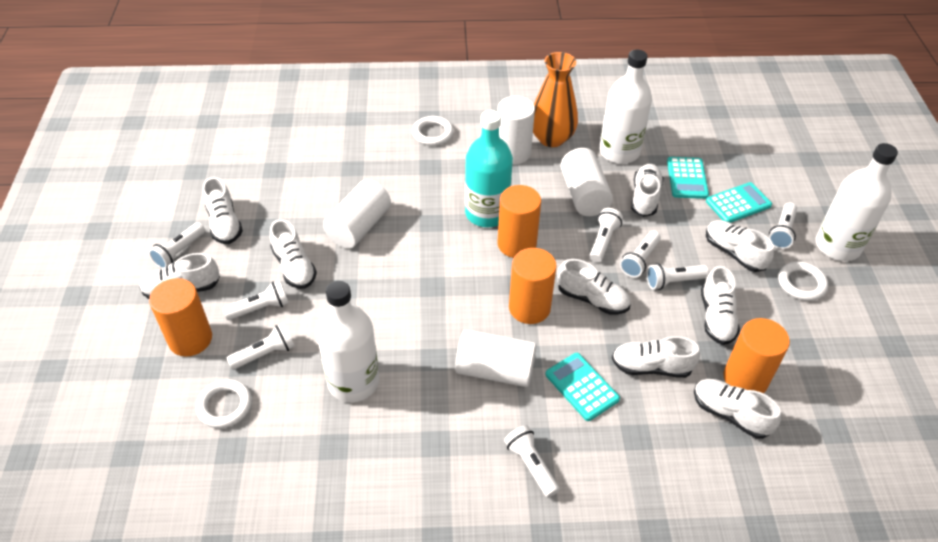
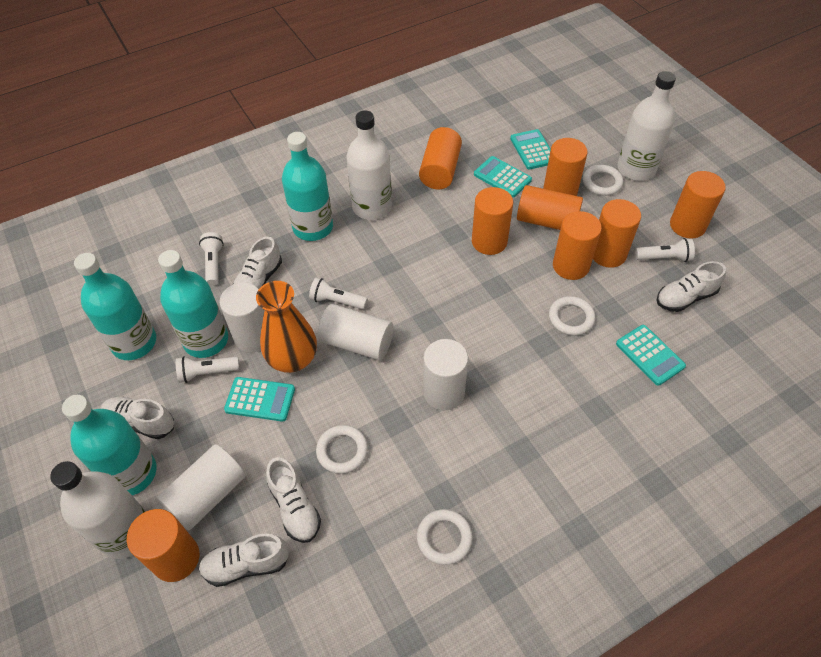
orange cylinder: 4 -> 8
turquoise bottle: 1 -> 4
turquoise calculator: 3 -> 4
white flashlight: 8 -> 4
white ring: 3 -> 4
white shoe: 9 -> 5

